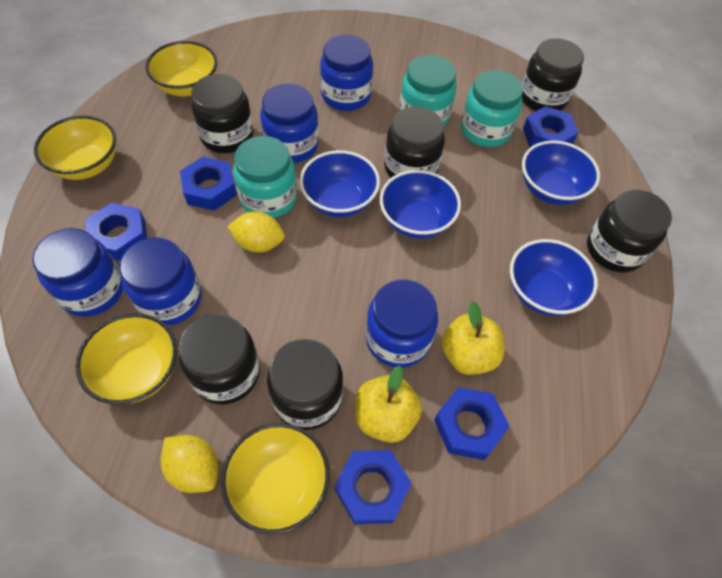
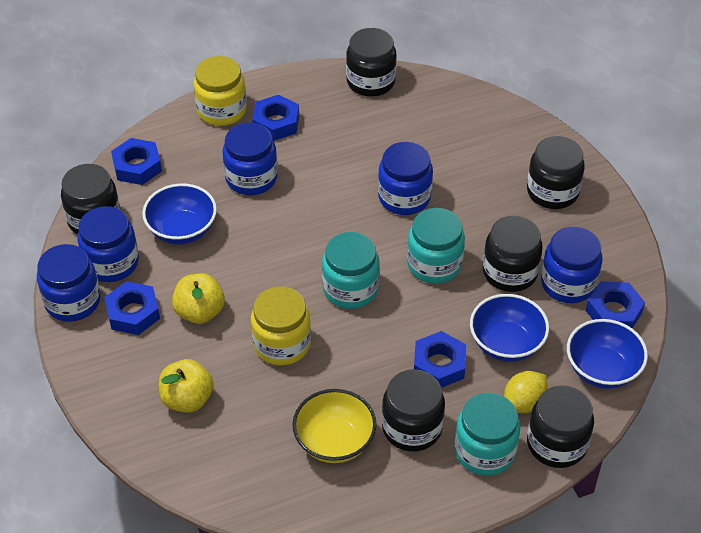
blue bowl: 4 -> 3
yellow bowl: 4 -> 1
yellow jar: 0 -> 2
yellow lemon: 2 -> 1

